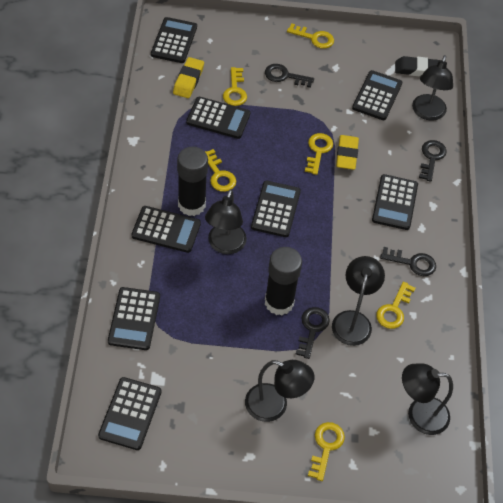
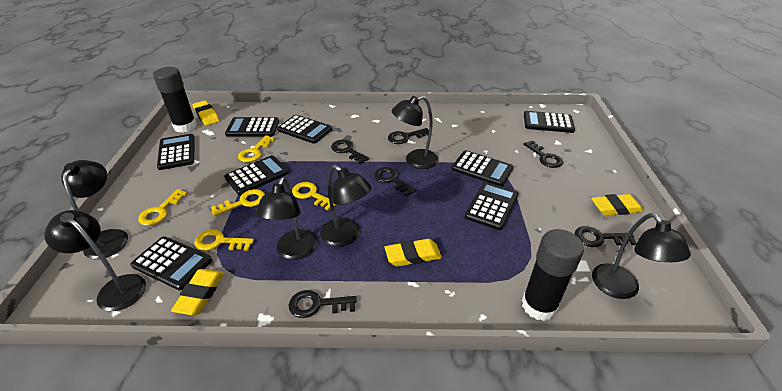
black eraser: 1 -> 0
black key: 4 -> 6
black lamp: 5 -> 6
yellow eraser: 2 -> 4
yellow key: 6 -> 5

